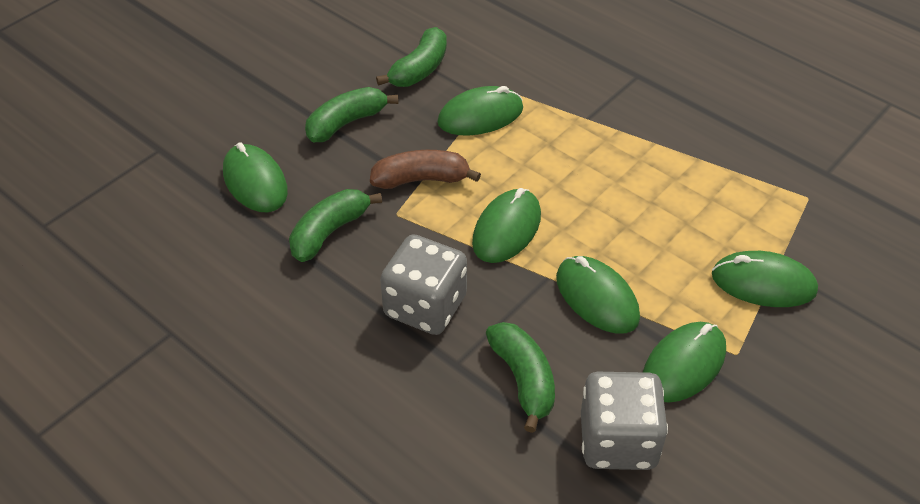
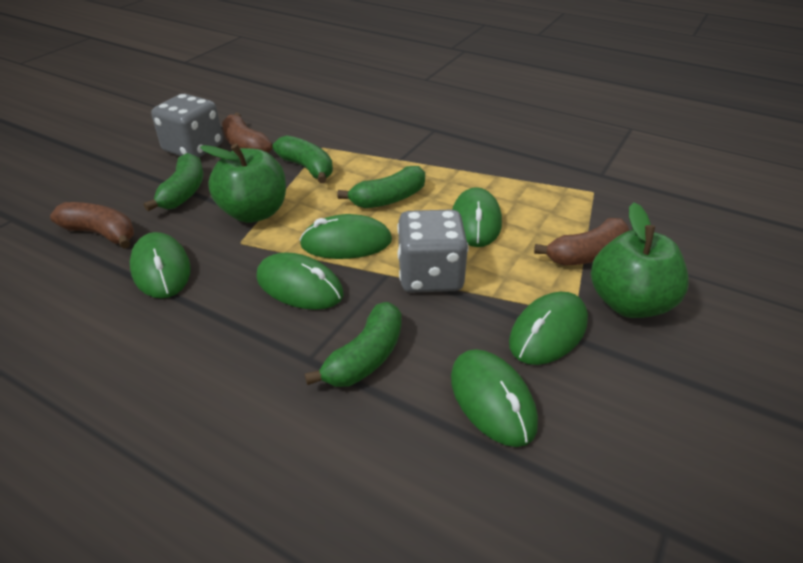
brown banana: 1 -> 3
green apple: 0 -> 2

